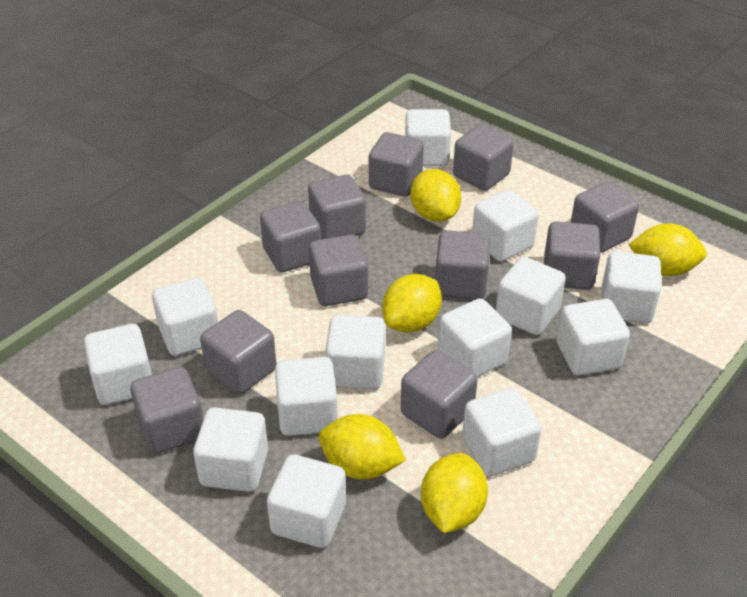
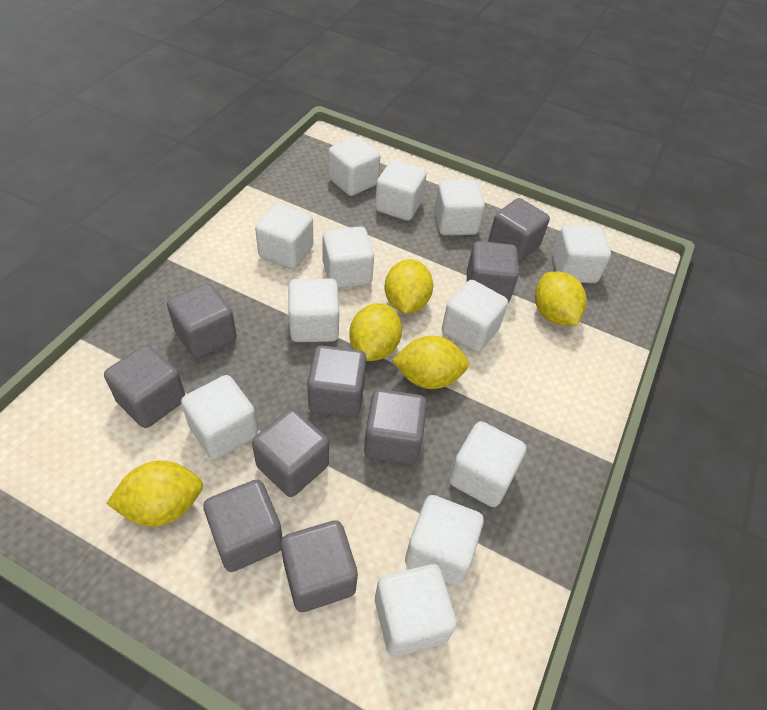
grey cube: 11 -> 9
white cube: 13 -> 12

